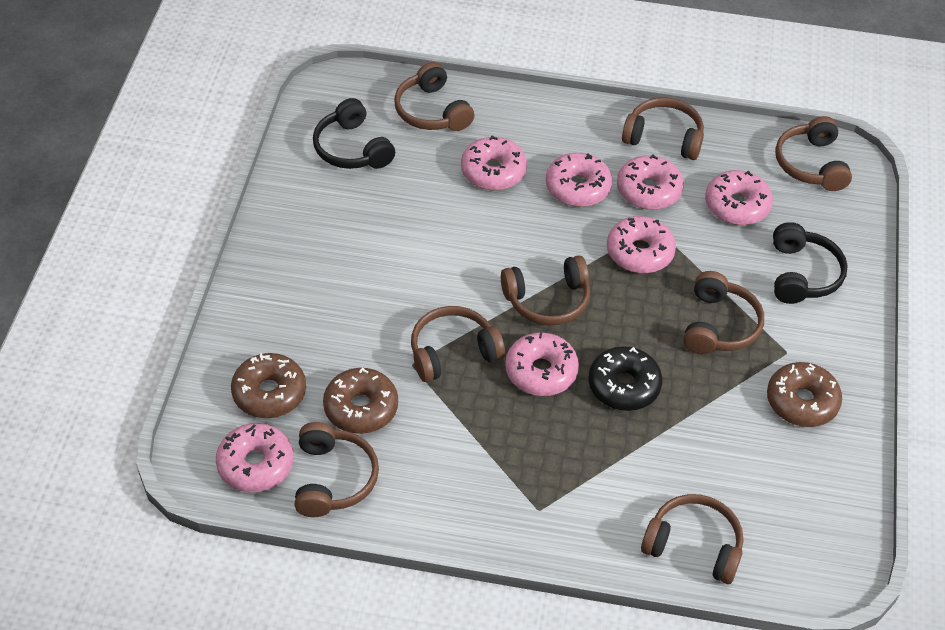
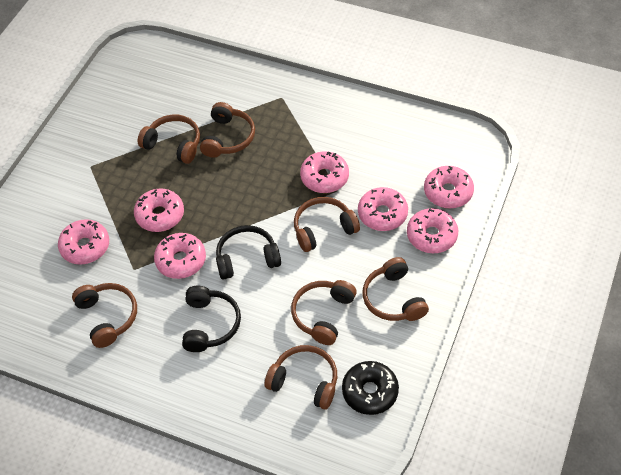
brown donut: 3 -> 0
brown headphones: 8 -> 7

